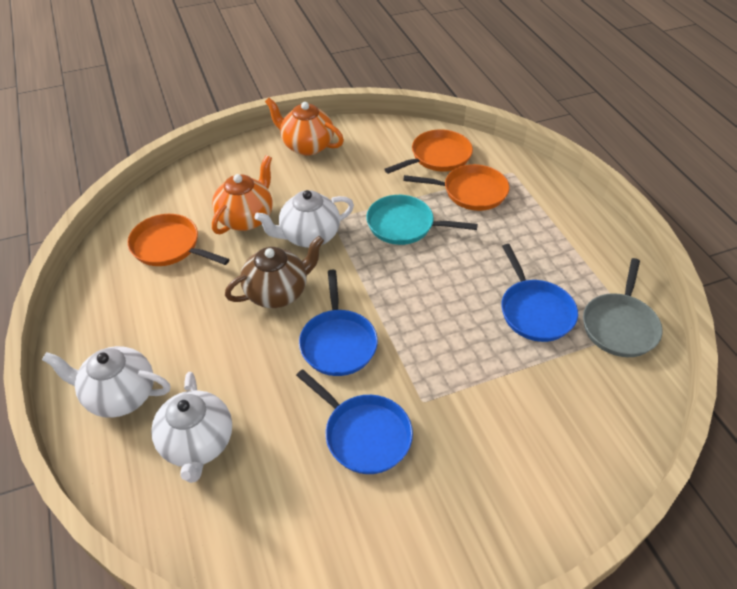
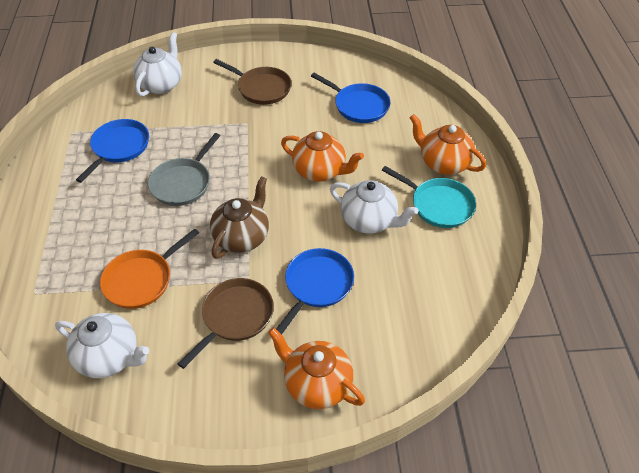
brown pan: 0 -> 2
orange pan: 3 -> 1
orange teapot: 2 -> 3

